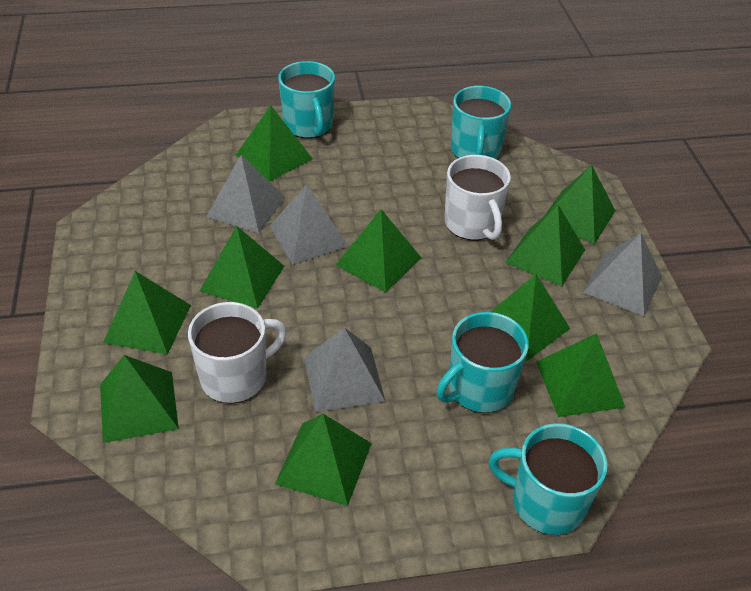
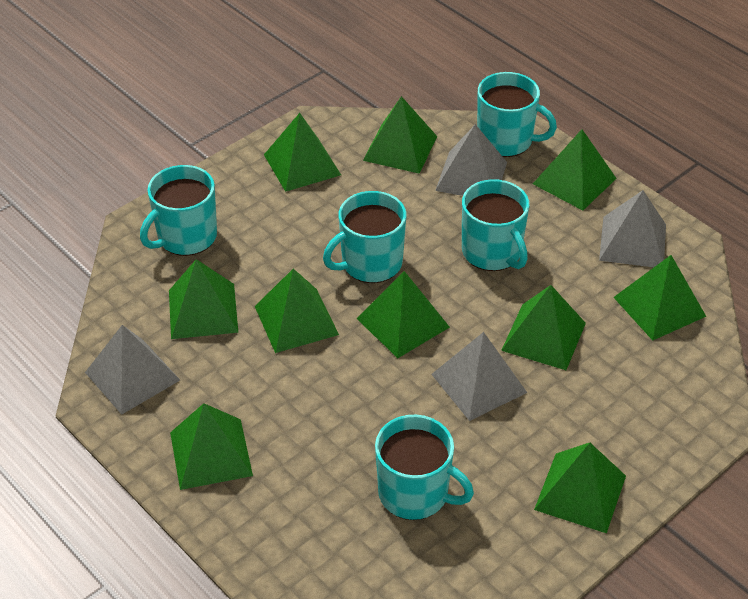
turquoise mug: 4 -> 5
white mug: 2 -> 0

